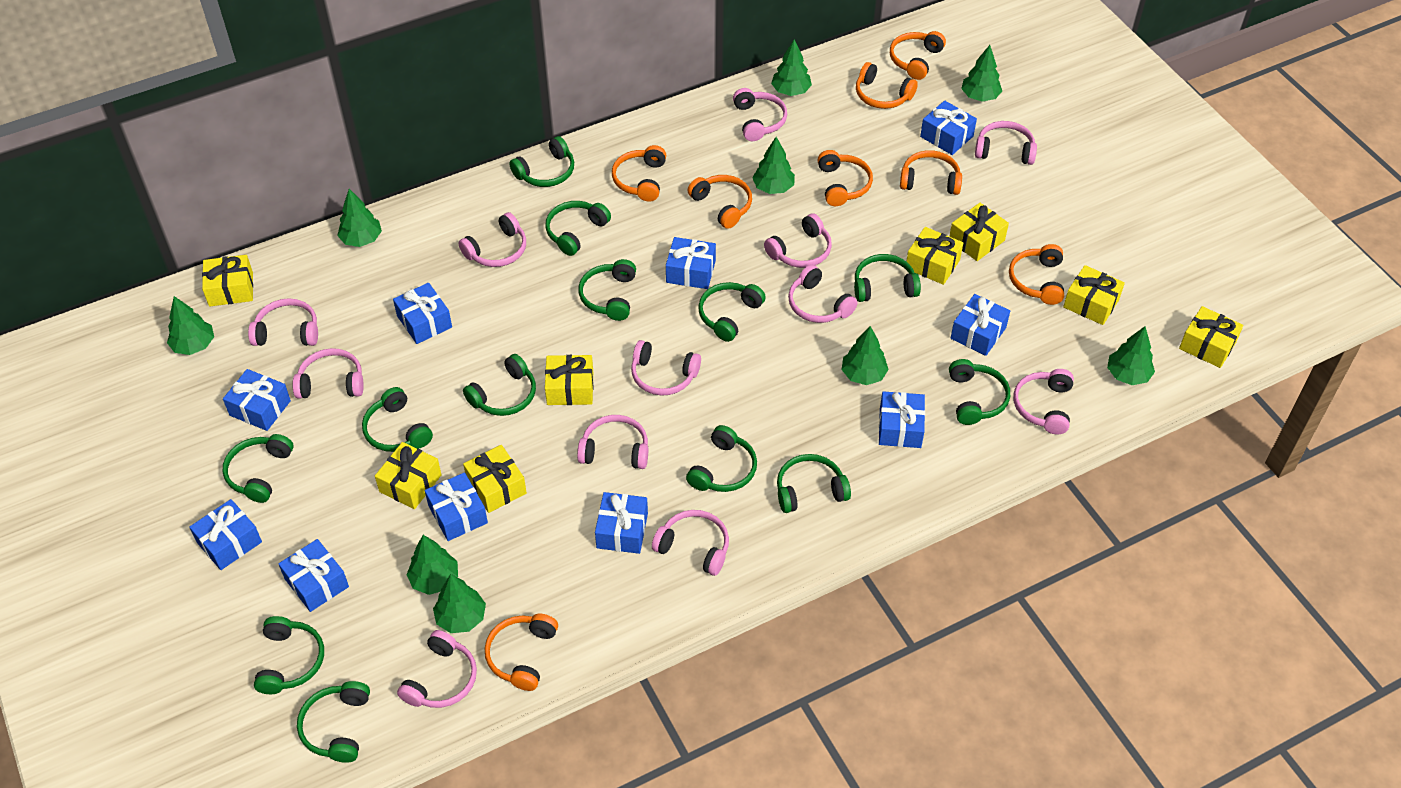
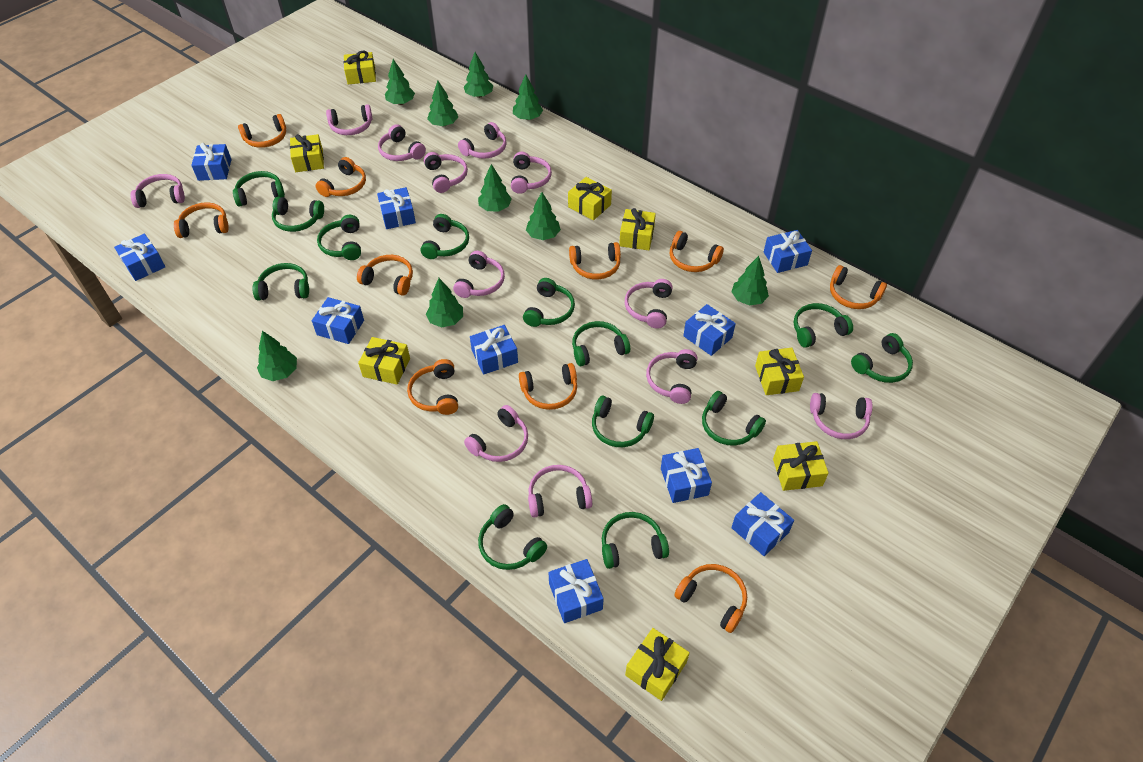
orange headphones: 8 -> 10

